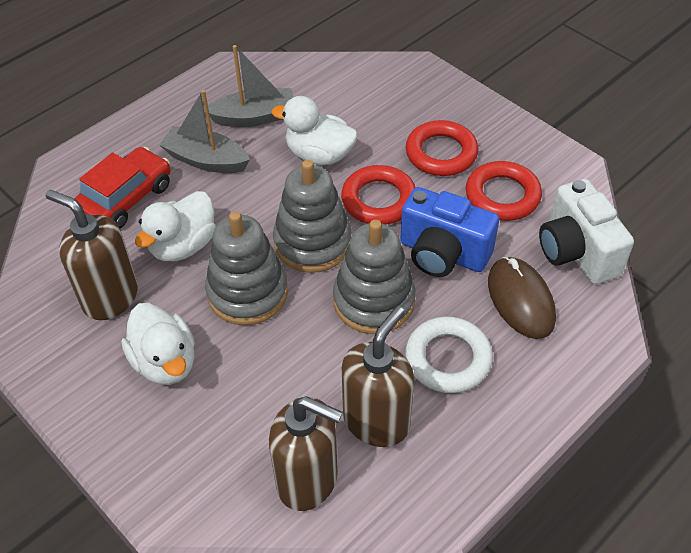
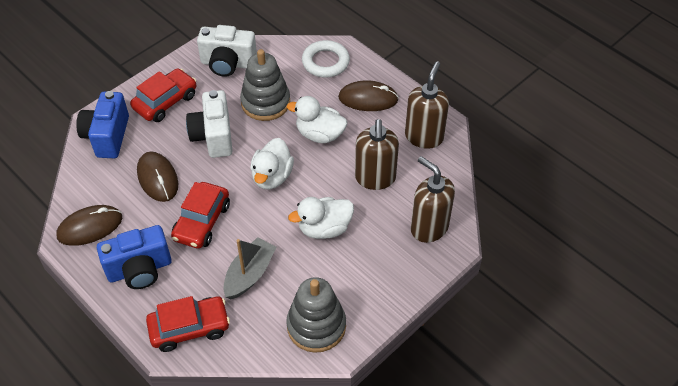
blue camera: 1 -> 2
brown mouse: 1 -> 3
grey boat: 2 -> 1
grey stacking toy: 3 -> 2
red car: 1 -> 3
red ring: 3 -> 0
white camera: 1 -> 2

